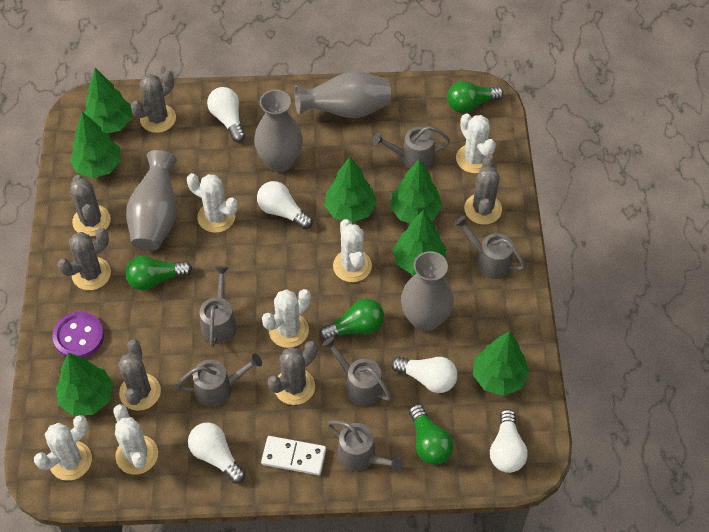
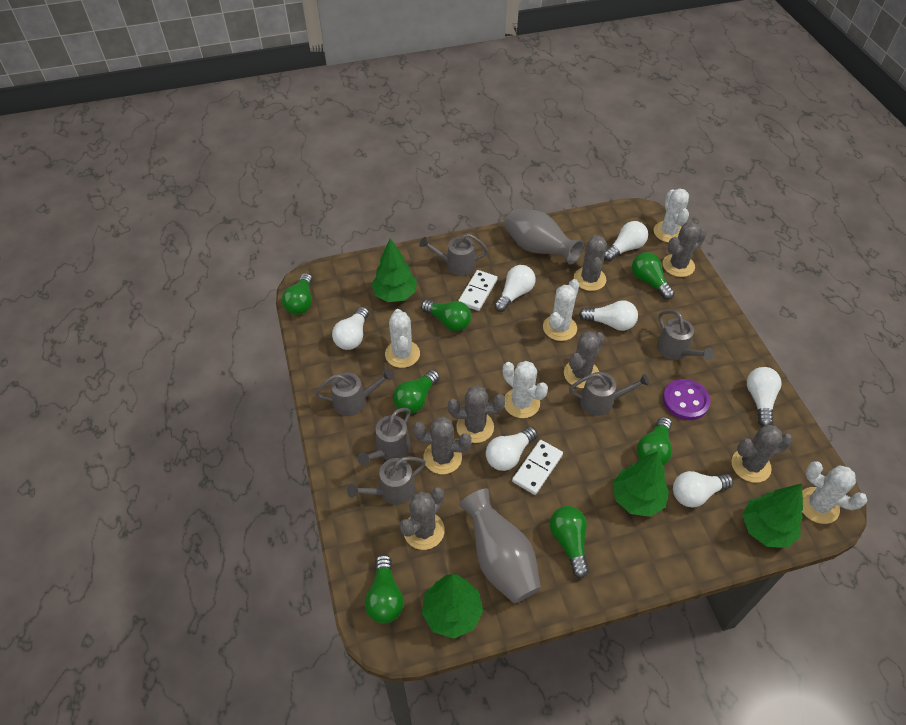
green light bulb: 4 -> 7
green tree: 7 -> 4
grey cactus: 6 -> 7
grey vase: 4 -> 2
white cactus: 6 -> 5
white domino: 1 -> 2
white light bulb: 5 -> 7

